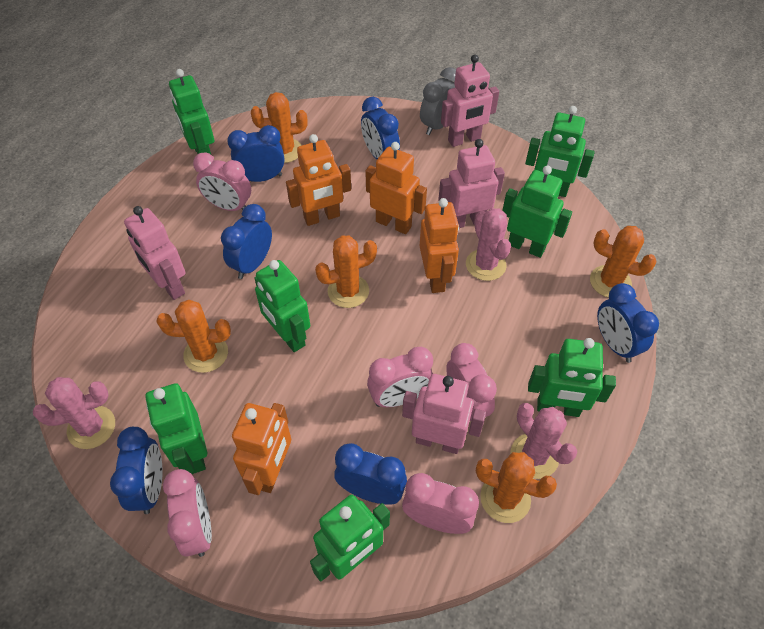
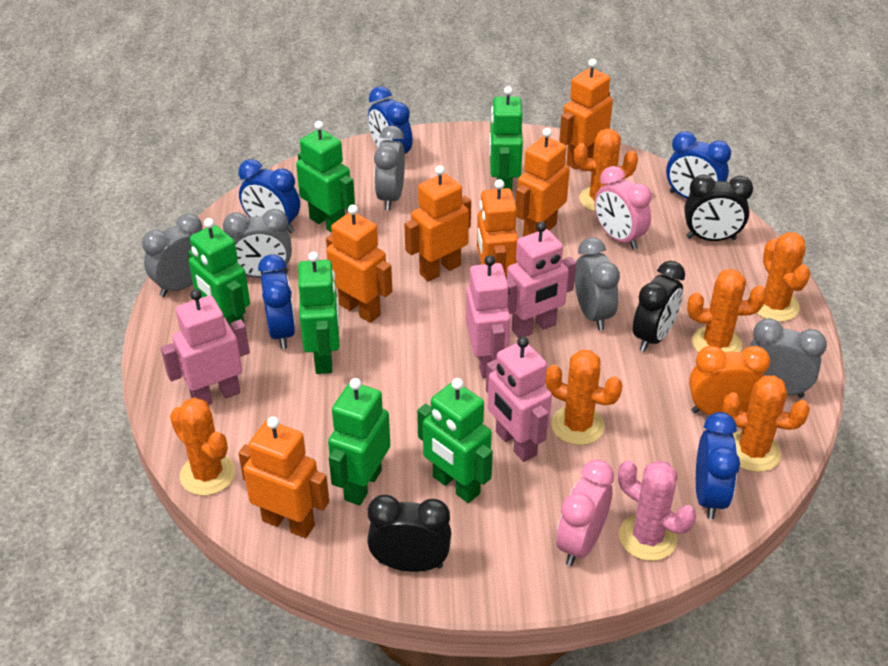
black clock: 0 -> 3
blue clock: 6 -> 5
green robot: 7 -> 6
grey clock: 1 -> 5
orange cactus: 5 -> 6
orange clock: 0 -> 1
orange robot: 4 -> 6
pink cactus: 3 -> 1
pink clock: 5 -> 2

